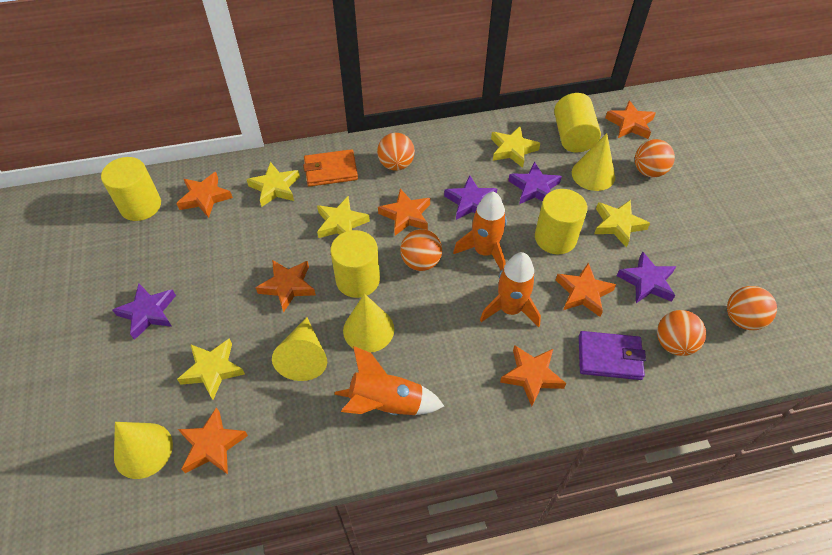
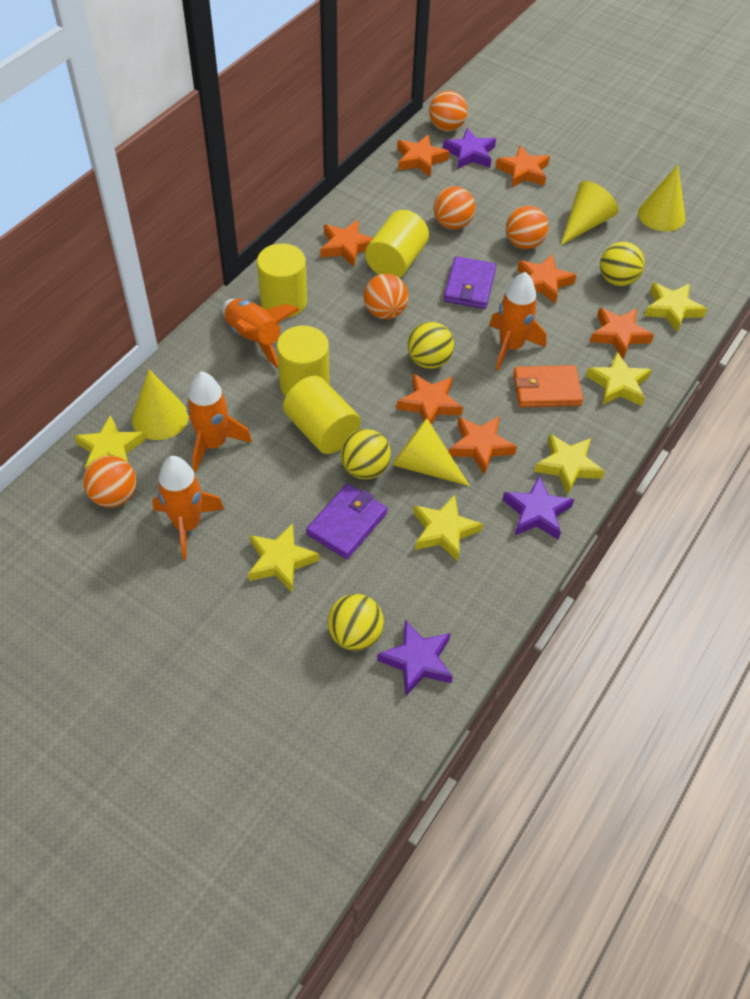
orange rocket: 3 -> 4
purple star: 4 -> 3
purple wallet: 1 -> 2
yellow ball: 0 -> 4
yellow star: 5 -> 6

